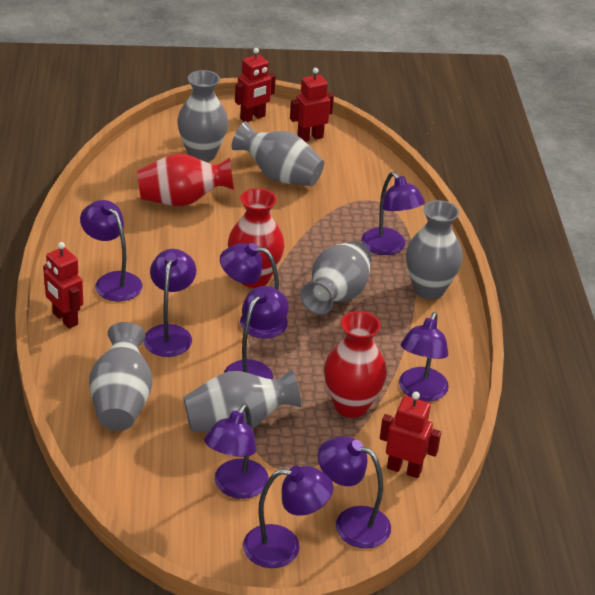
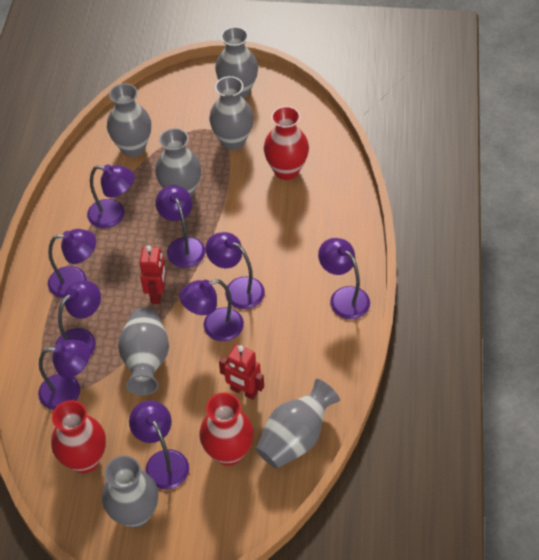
grey vase: 6 -> 7
red robot: 4 -> 2

